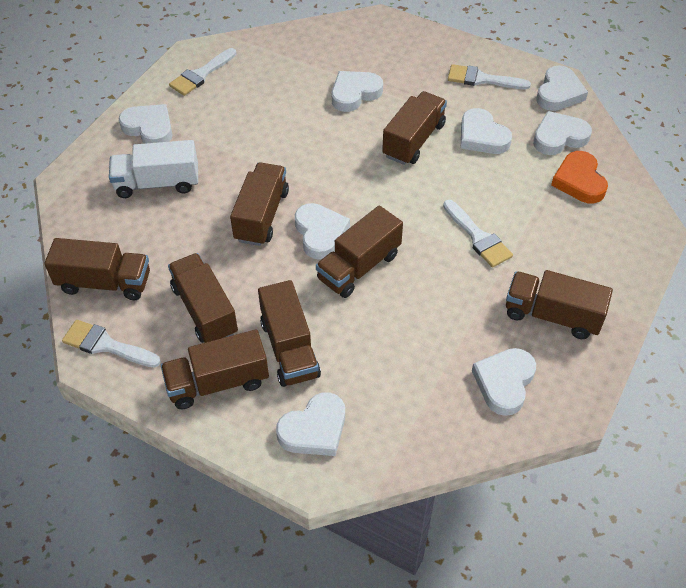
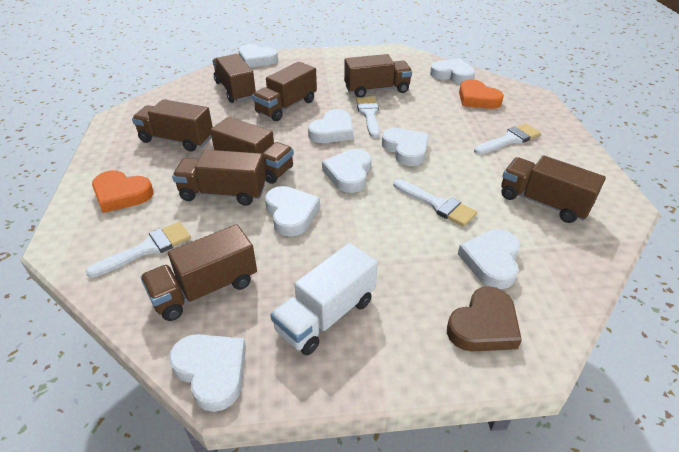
brown heart: 0 -> 1
orange heart: 1 -> 2

